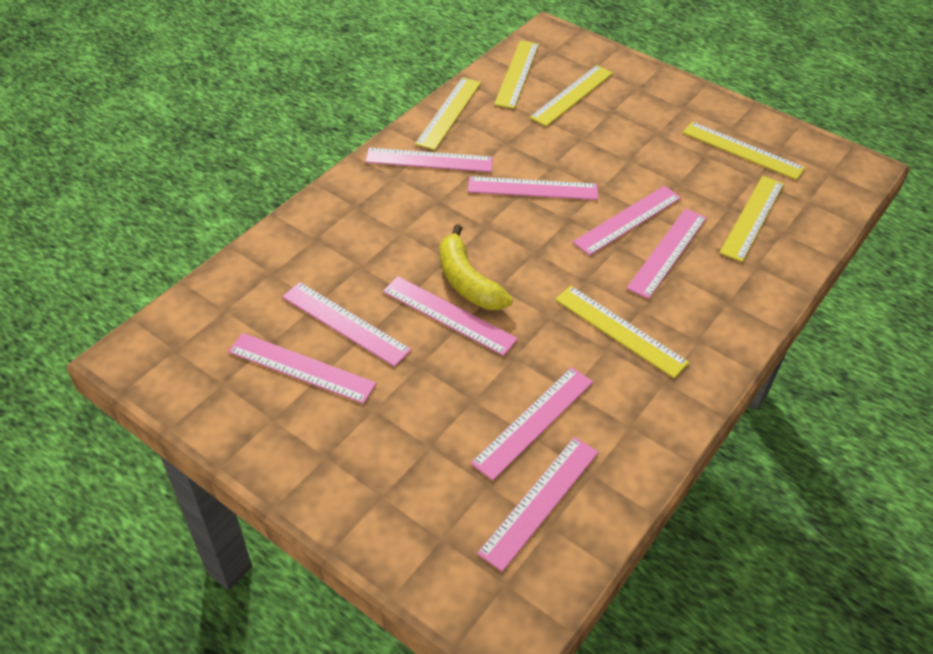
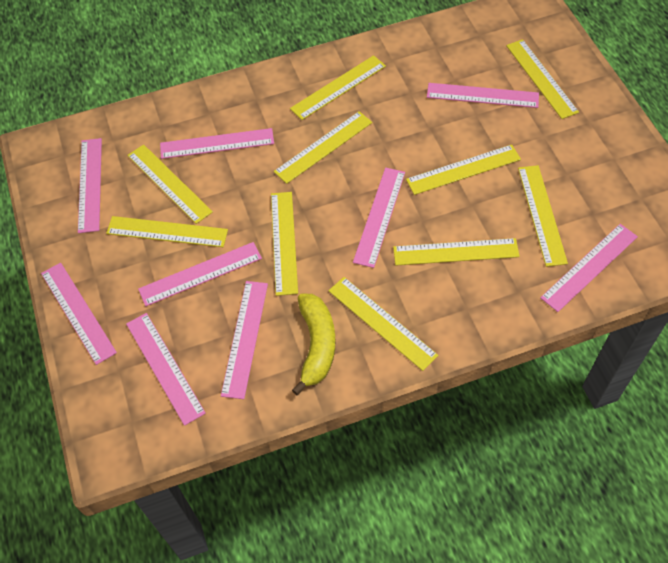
yellow ruler: 6 -> 10

